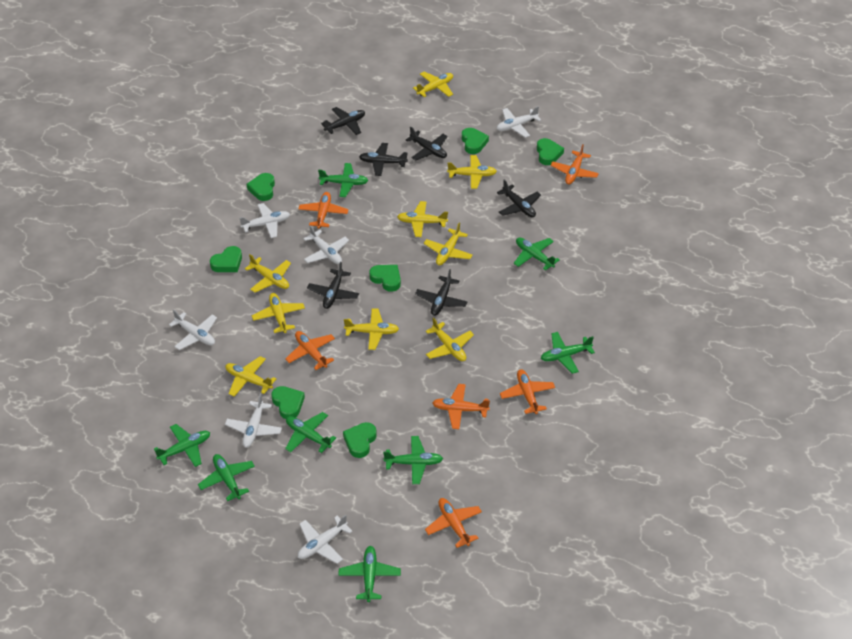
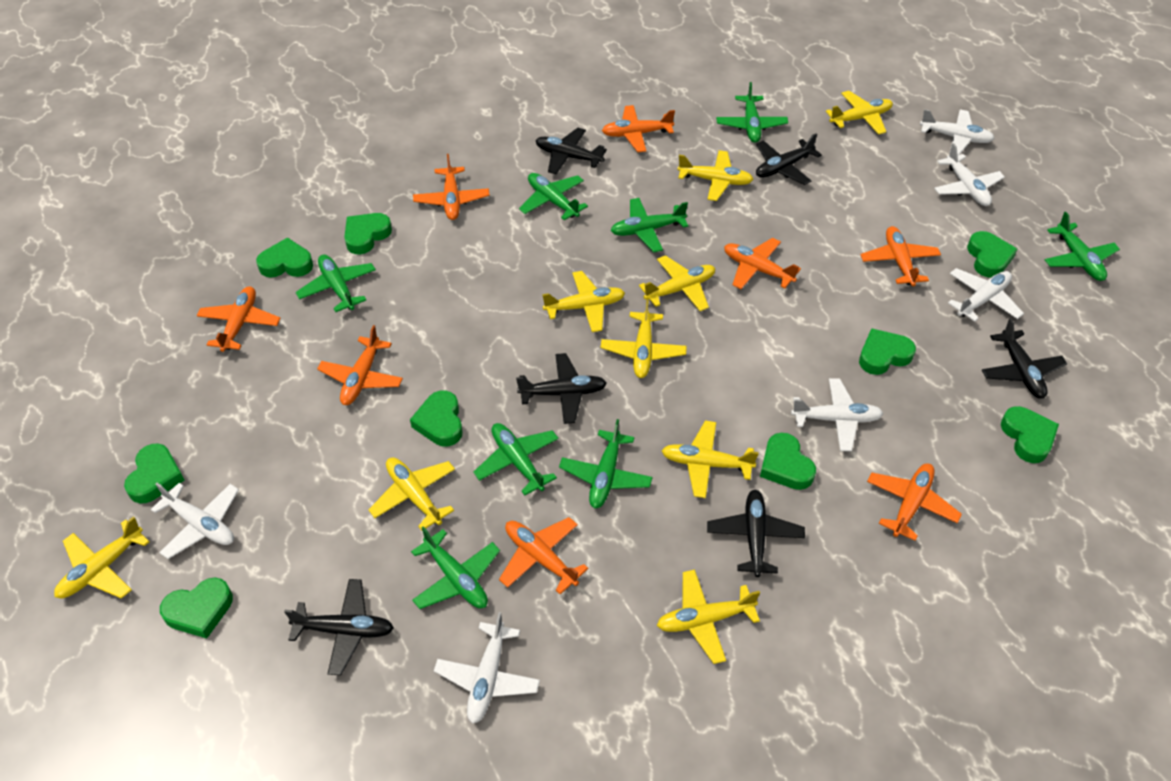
green heart: 7 -> 9
orange plane: 6 -> 8

